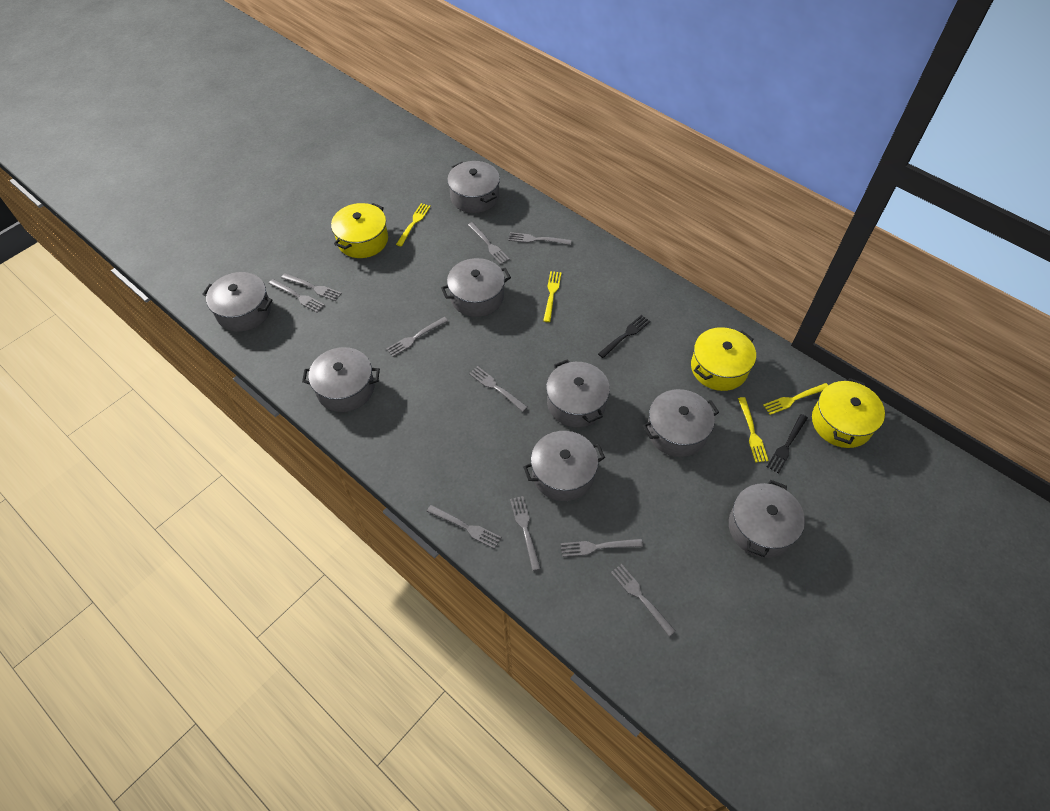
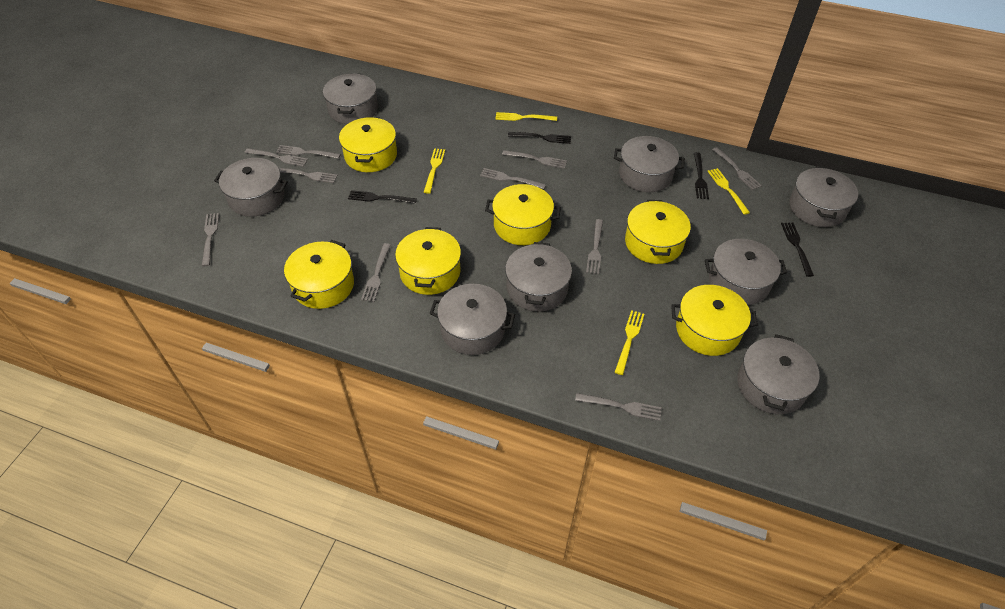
black fork: 2 -> 4
yellow pot: 3 -> 6

